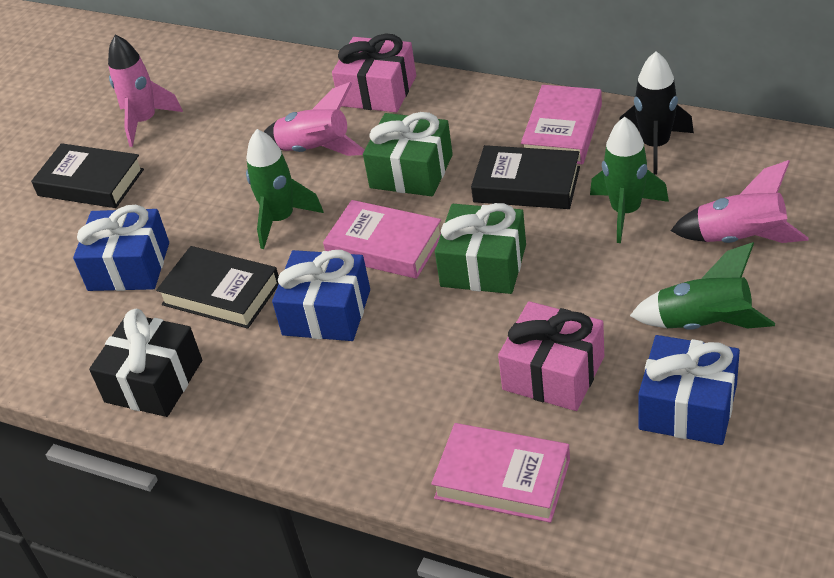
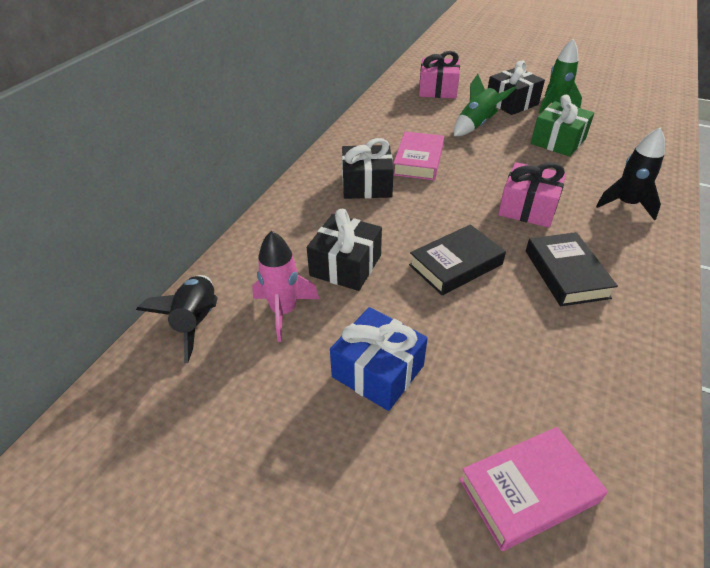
black book: 3 -> 2
black gift: 1 -> 3
black rocket: 1 -> 2
blue gift: 3 -> 1
green gift: 2 -> 1
green rocket: 3 -> 2
pink book: 3 -> 2
pink rocket: 3 -> 1

